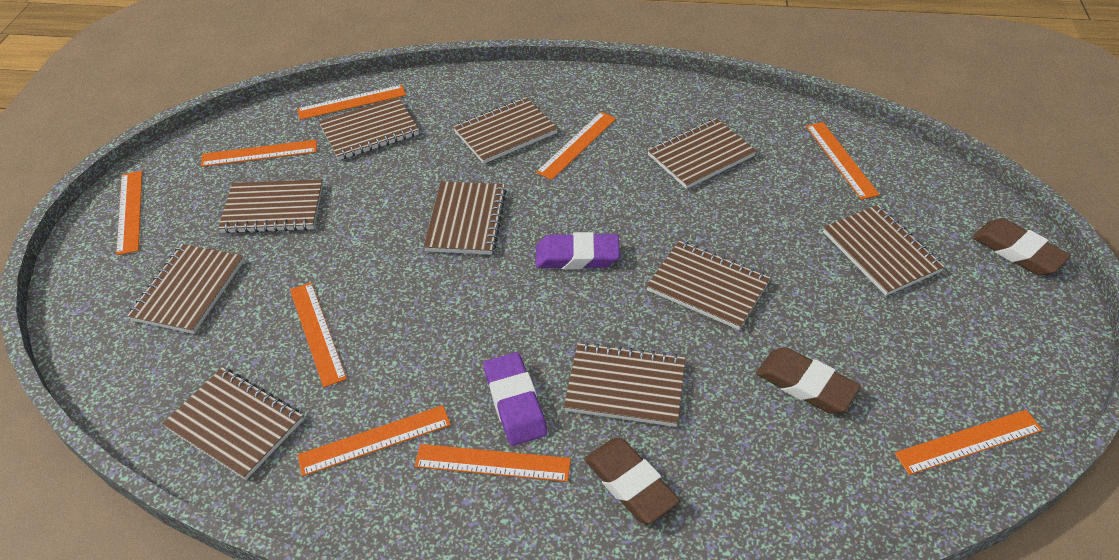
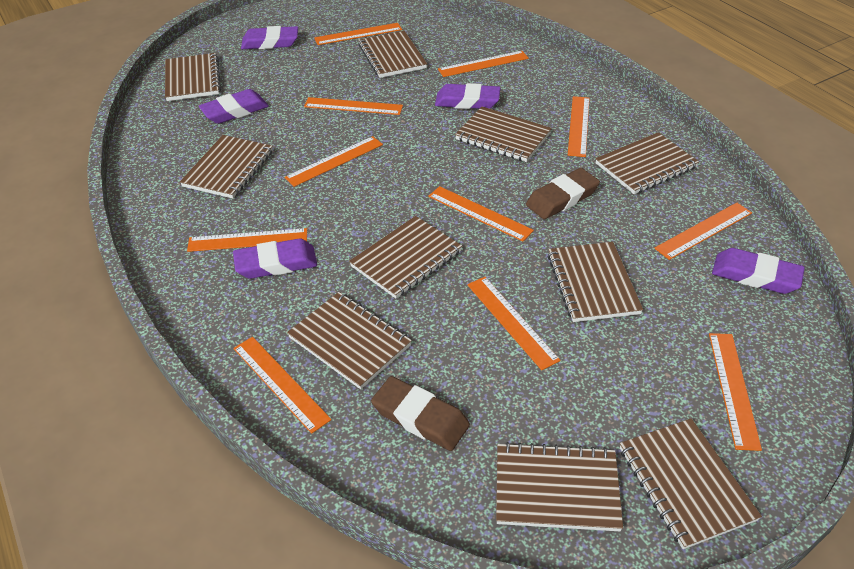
brown eraser: 3 -> 2
orange ruler: 9 -> 11
purple eraser: 2 -> 5

